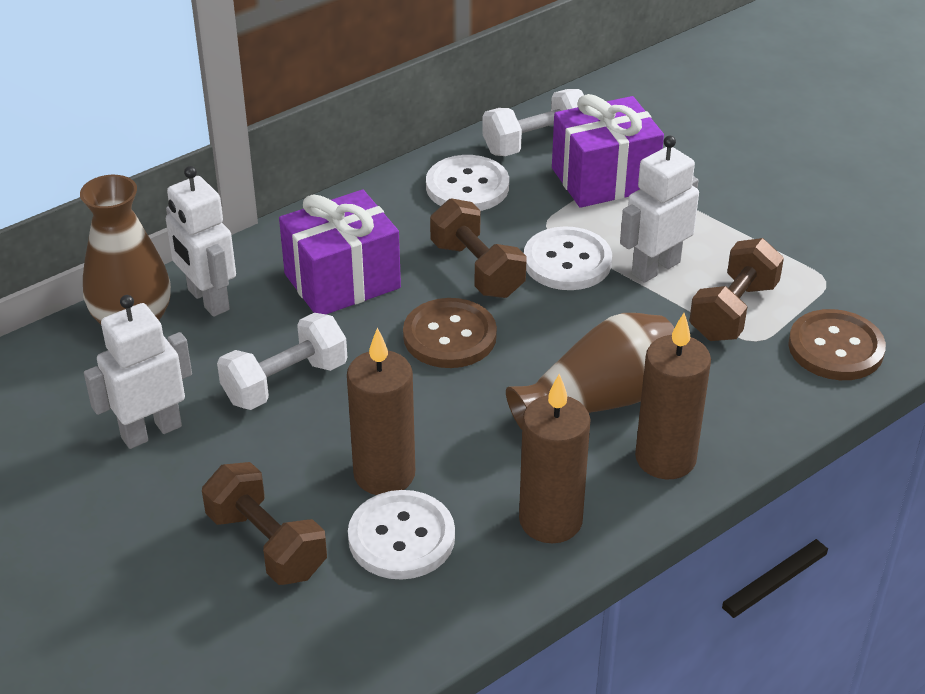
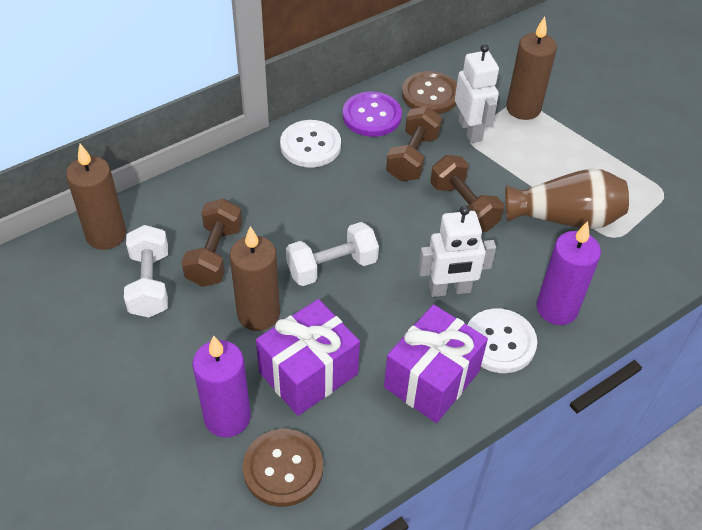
brown vase: 2 -> 1
purple button: 0 -> 1
purple candle: 0 -> 2
white button: 3 -> 2
white robot: 3 -> 2

